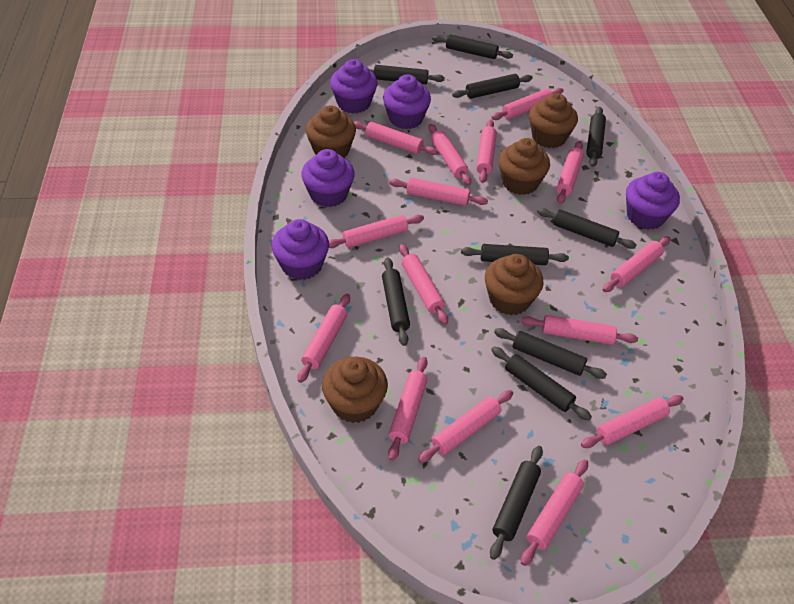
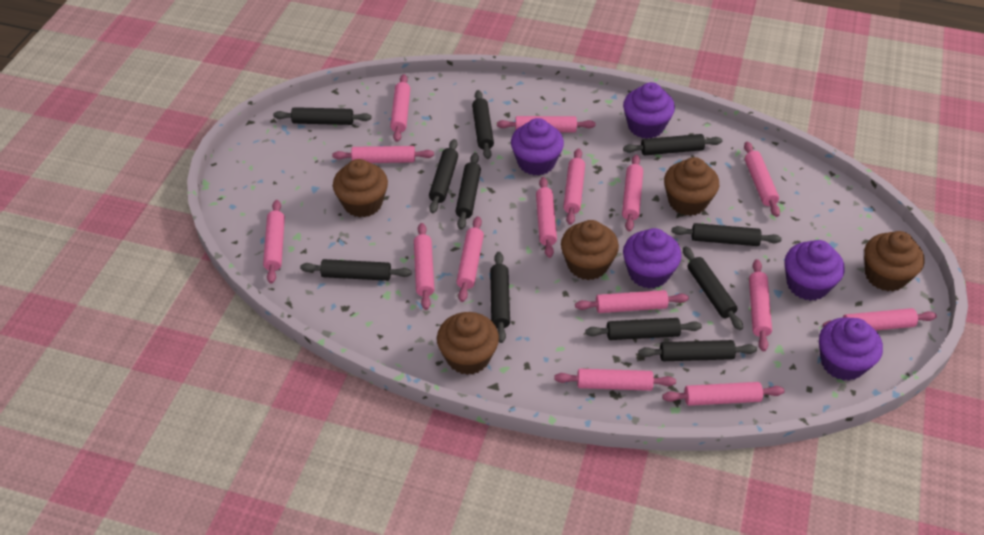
black rolling pin: 10 -> 11

